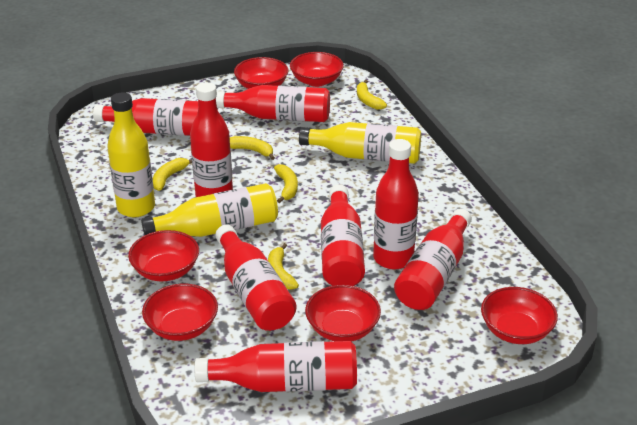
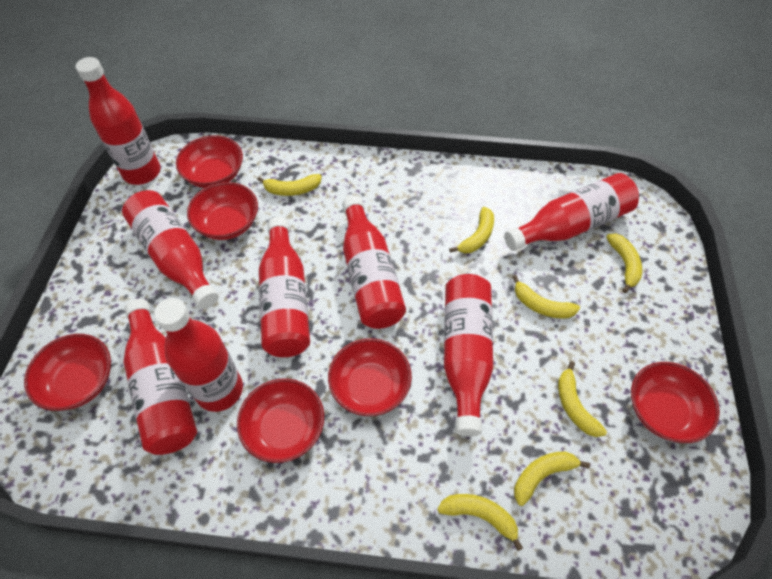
yellow banana: 5 -> 7
yellow bottle: 3 -> 0

